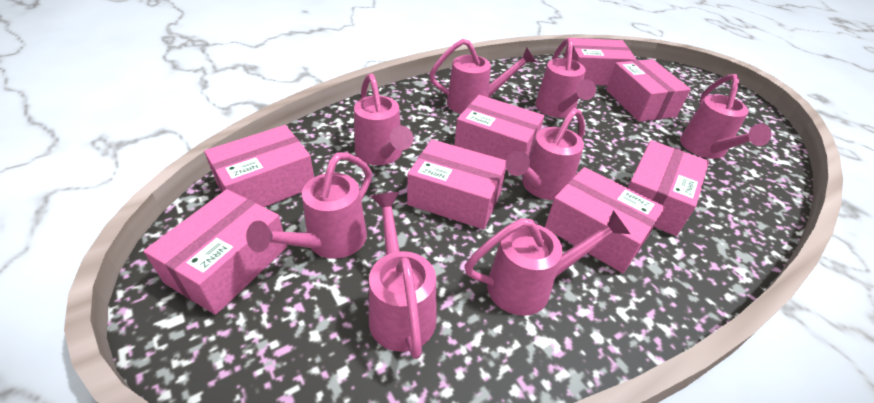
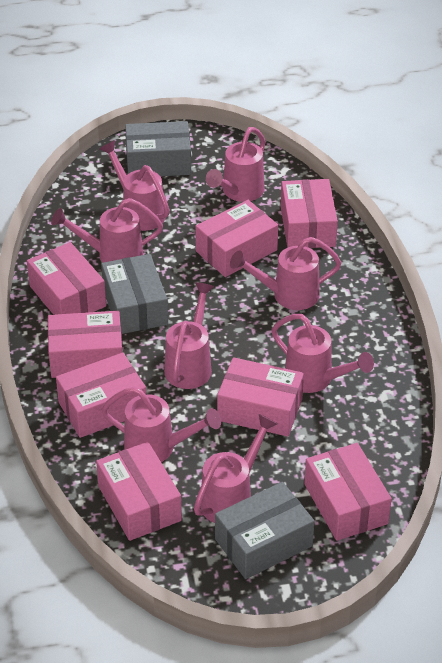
grey box: 0 -> 3

